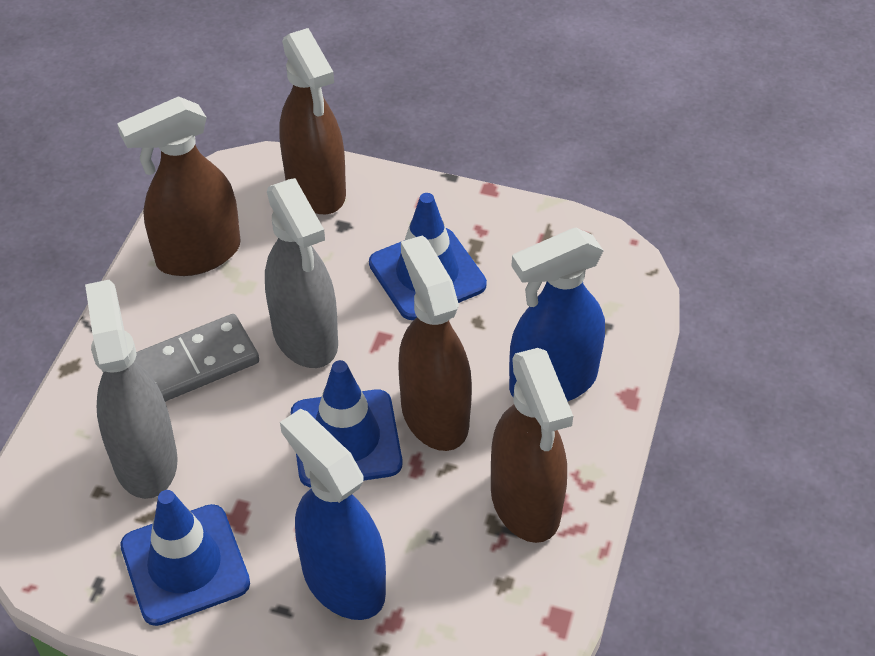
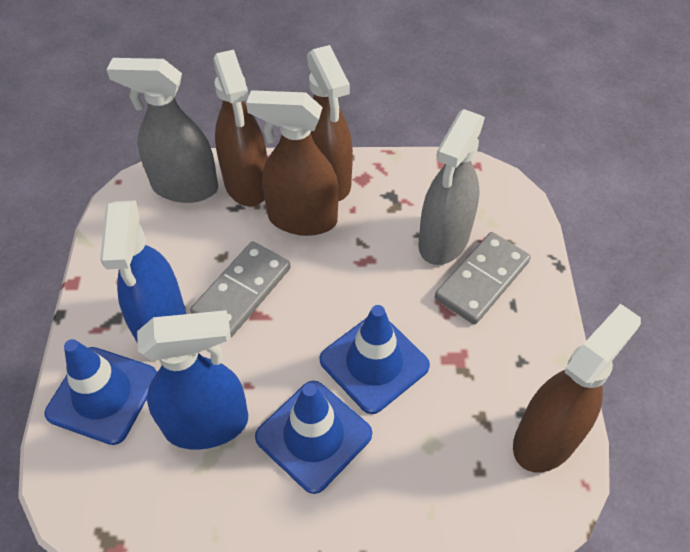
grey domino: 1 -> 2

